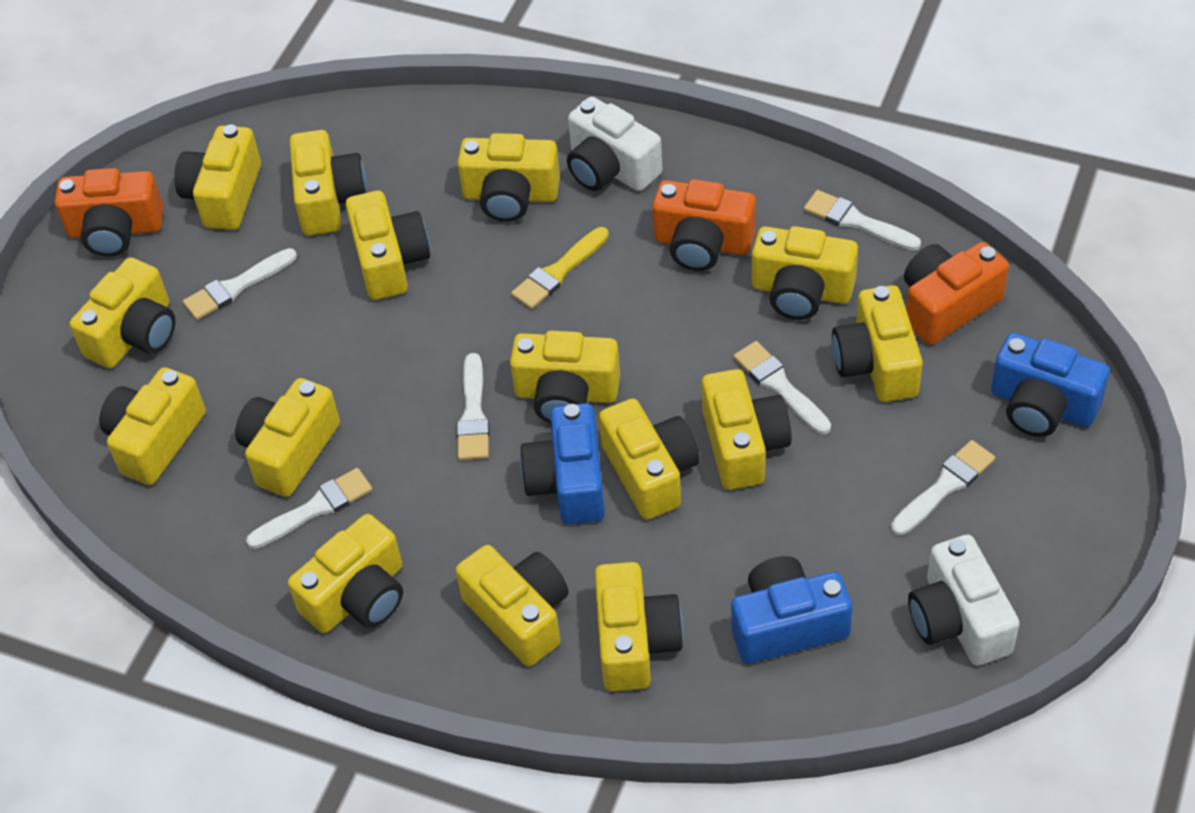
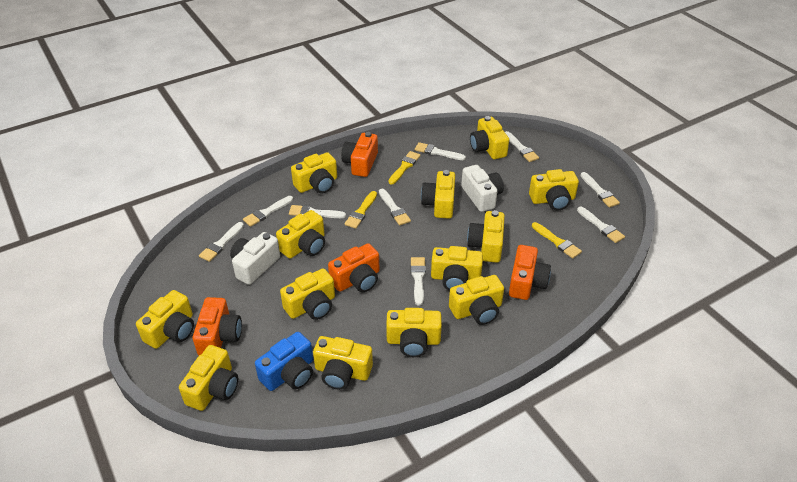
blue camera: 3 -> 1
orange camera: 3 -> 4
white brush: 6 -> 9
yellow brush: 1 -> 3
yellow camera: 15 -> 13

